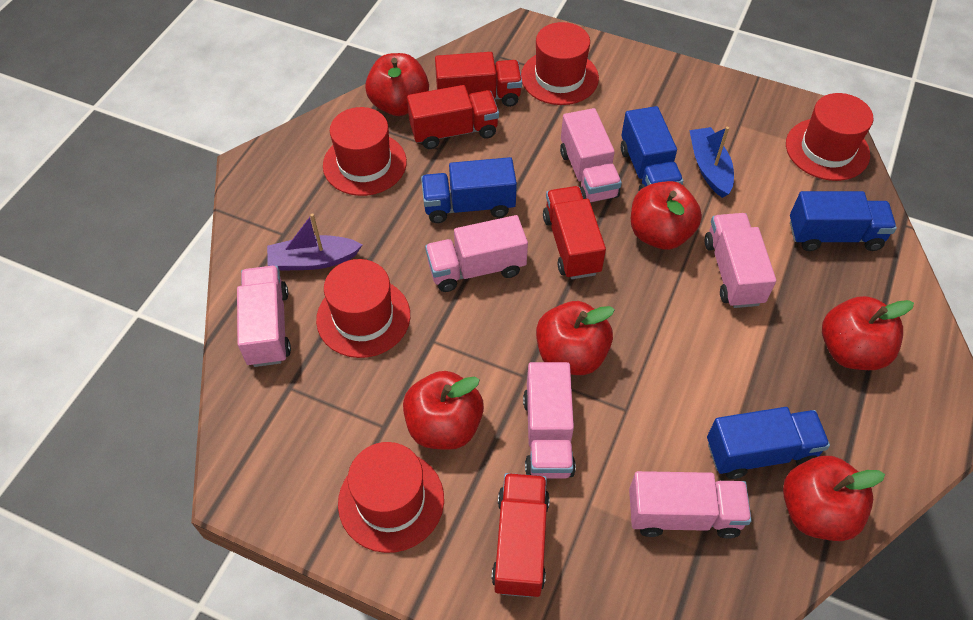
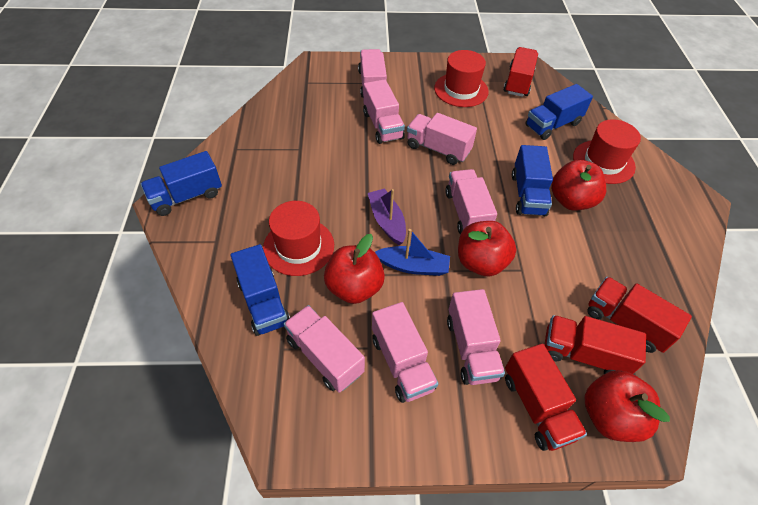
pink truck: 6 -> 7
red apple: 6 -> 4
red hat: 5 -> 3

